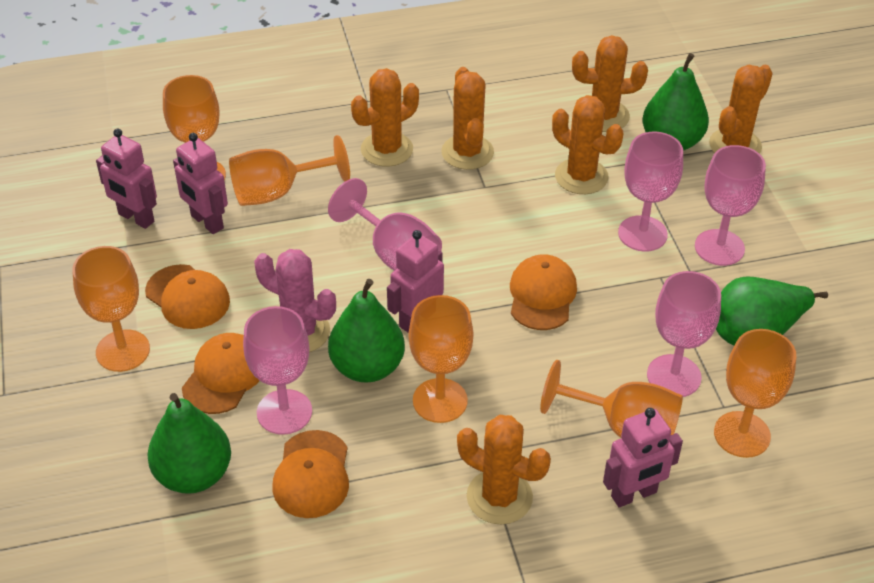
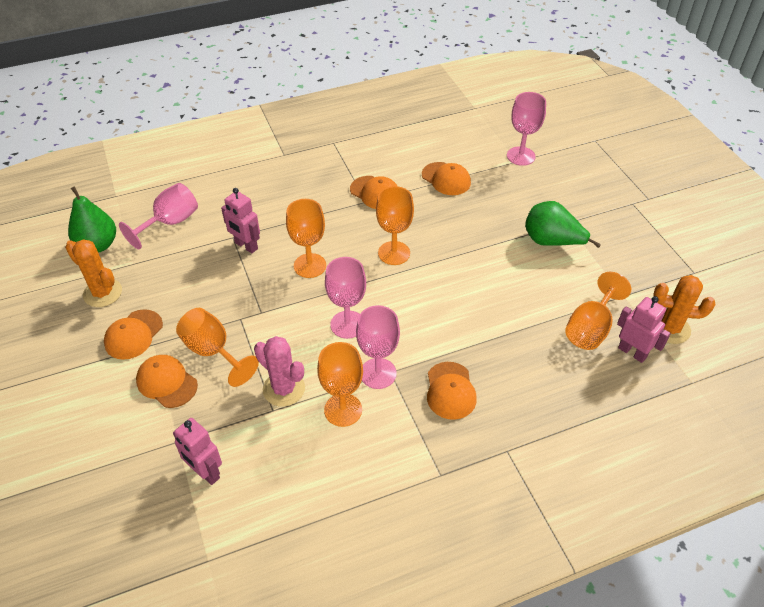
green pear: 4 -> 2
orange cactus: 6 -> 2
orange cap: 4 -> 5
orange goblet: 6 -> 5
pink goblet: 5 -> 4
pink robot: 4 -> 3

